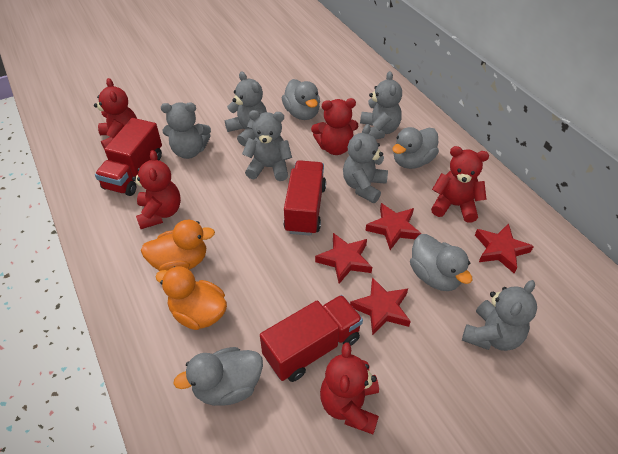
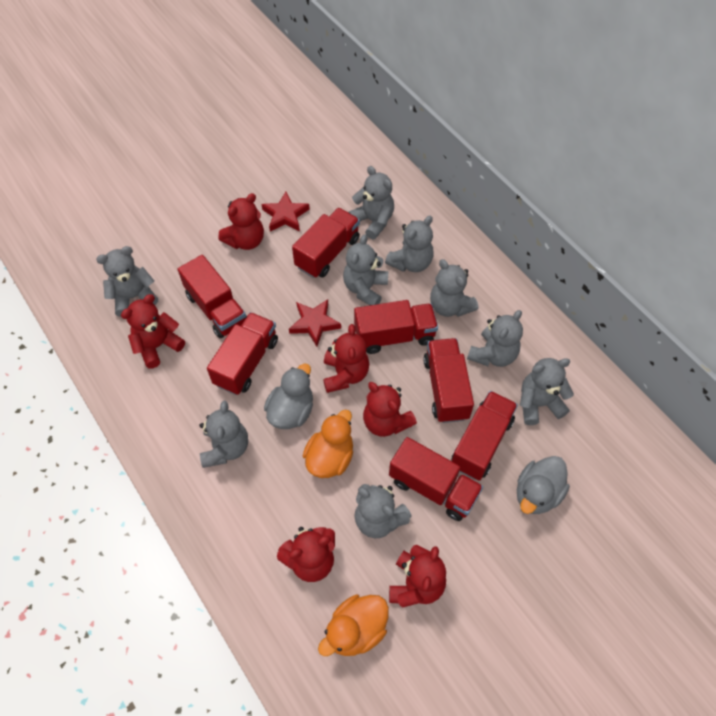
grey duck: 4 -> 2
grey teddy bear: 6 -> 9
red star: 4 -> 2
red teddy bear: 5 -> 6
red truck: 3 -> 7

